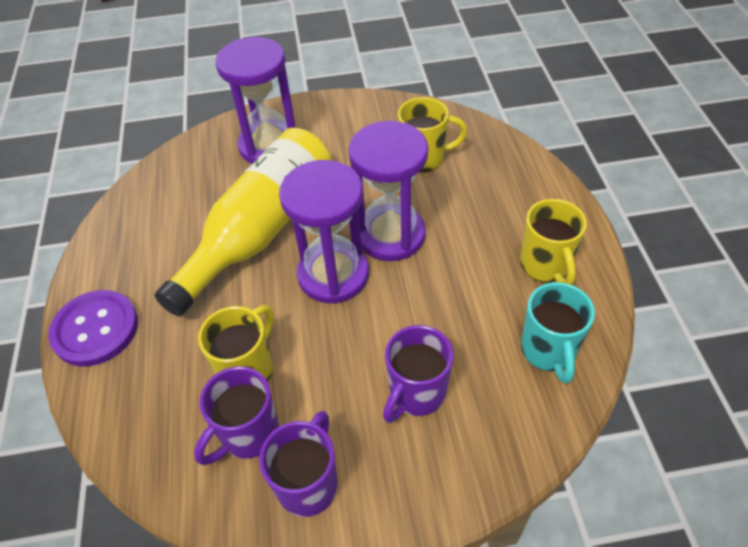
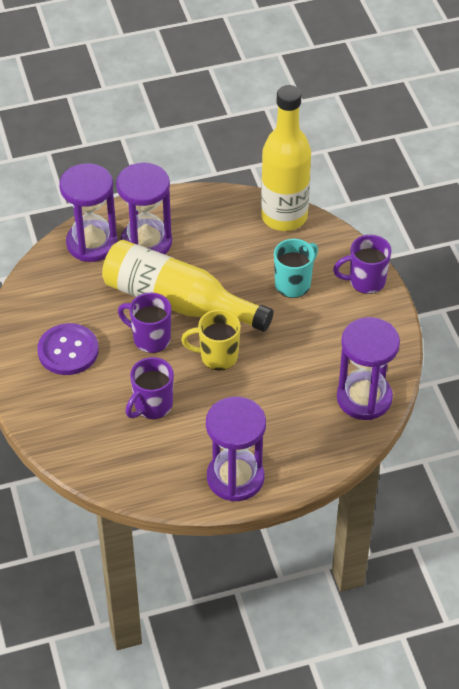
purple hourglass: 3 -> 4
yellow bottle: 1 -> 2
yellow mug: 3 -> 1

